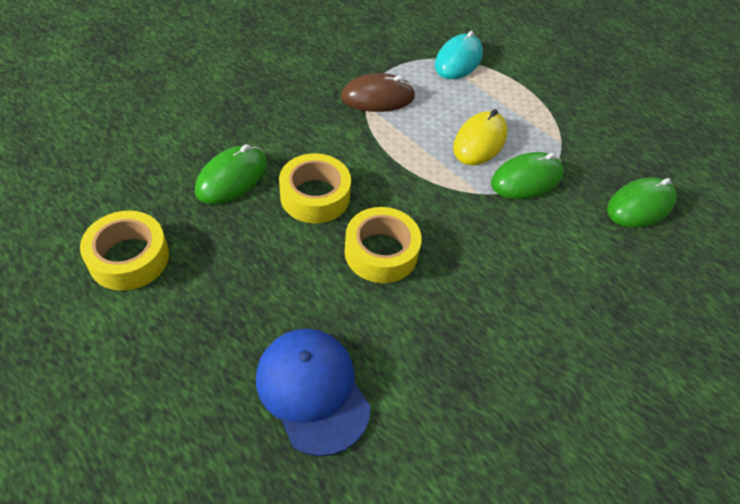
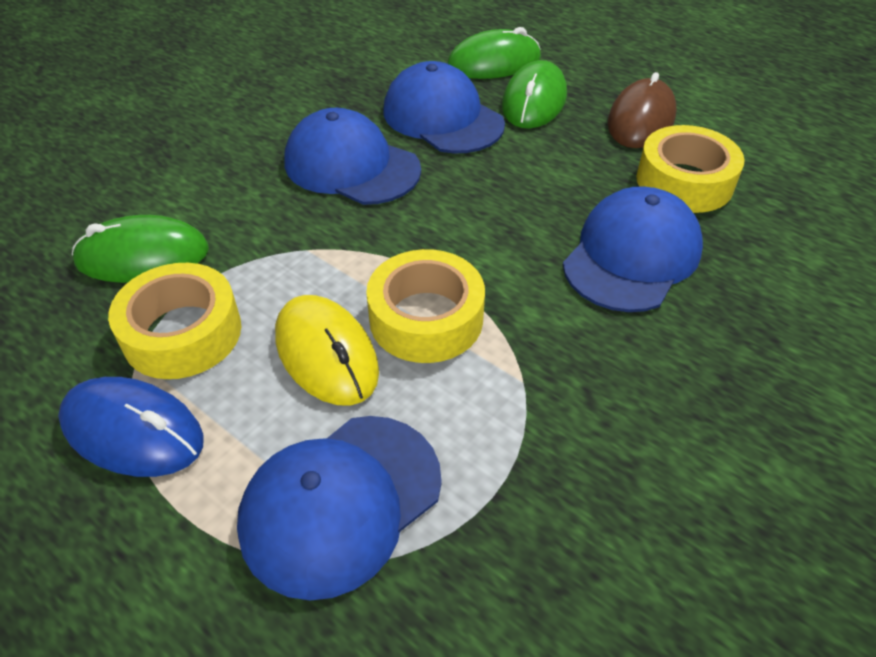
blue cap: 1 -> 4
blue mouse: 0 -> 1
turquoise mouse: 1 -> 0

